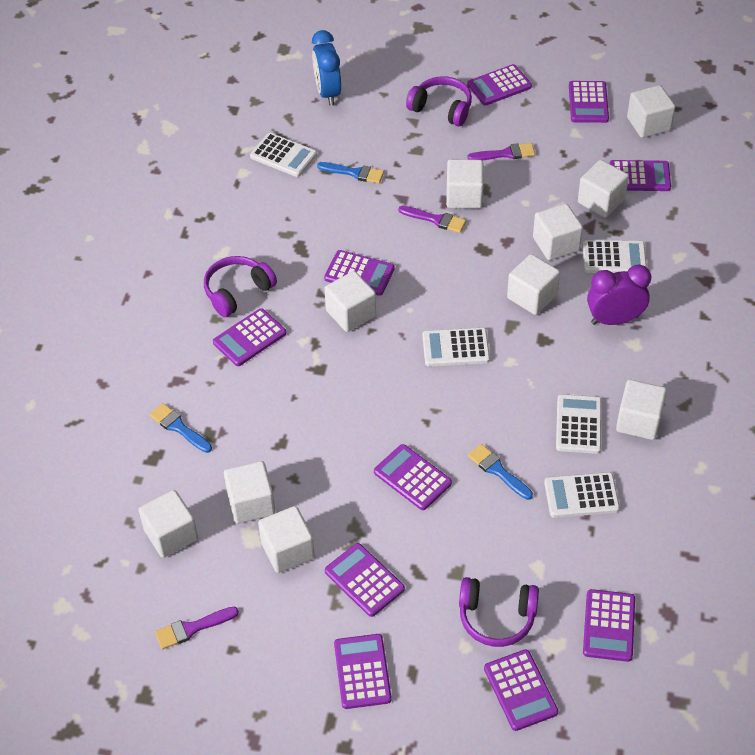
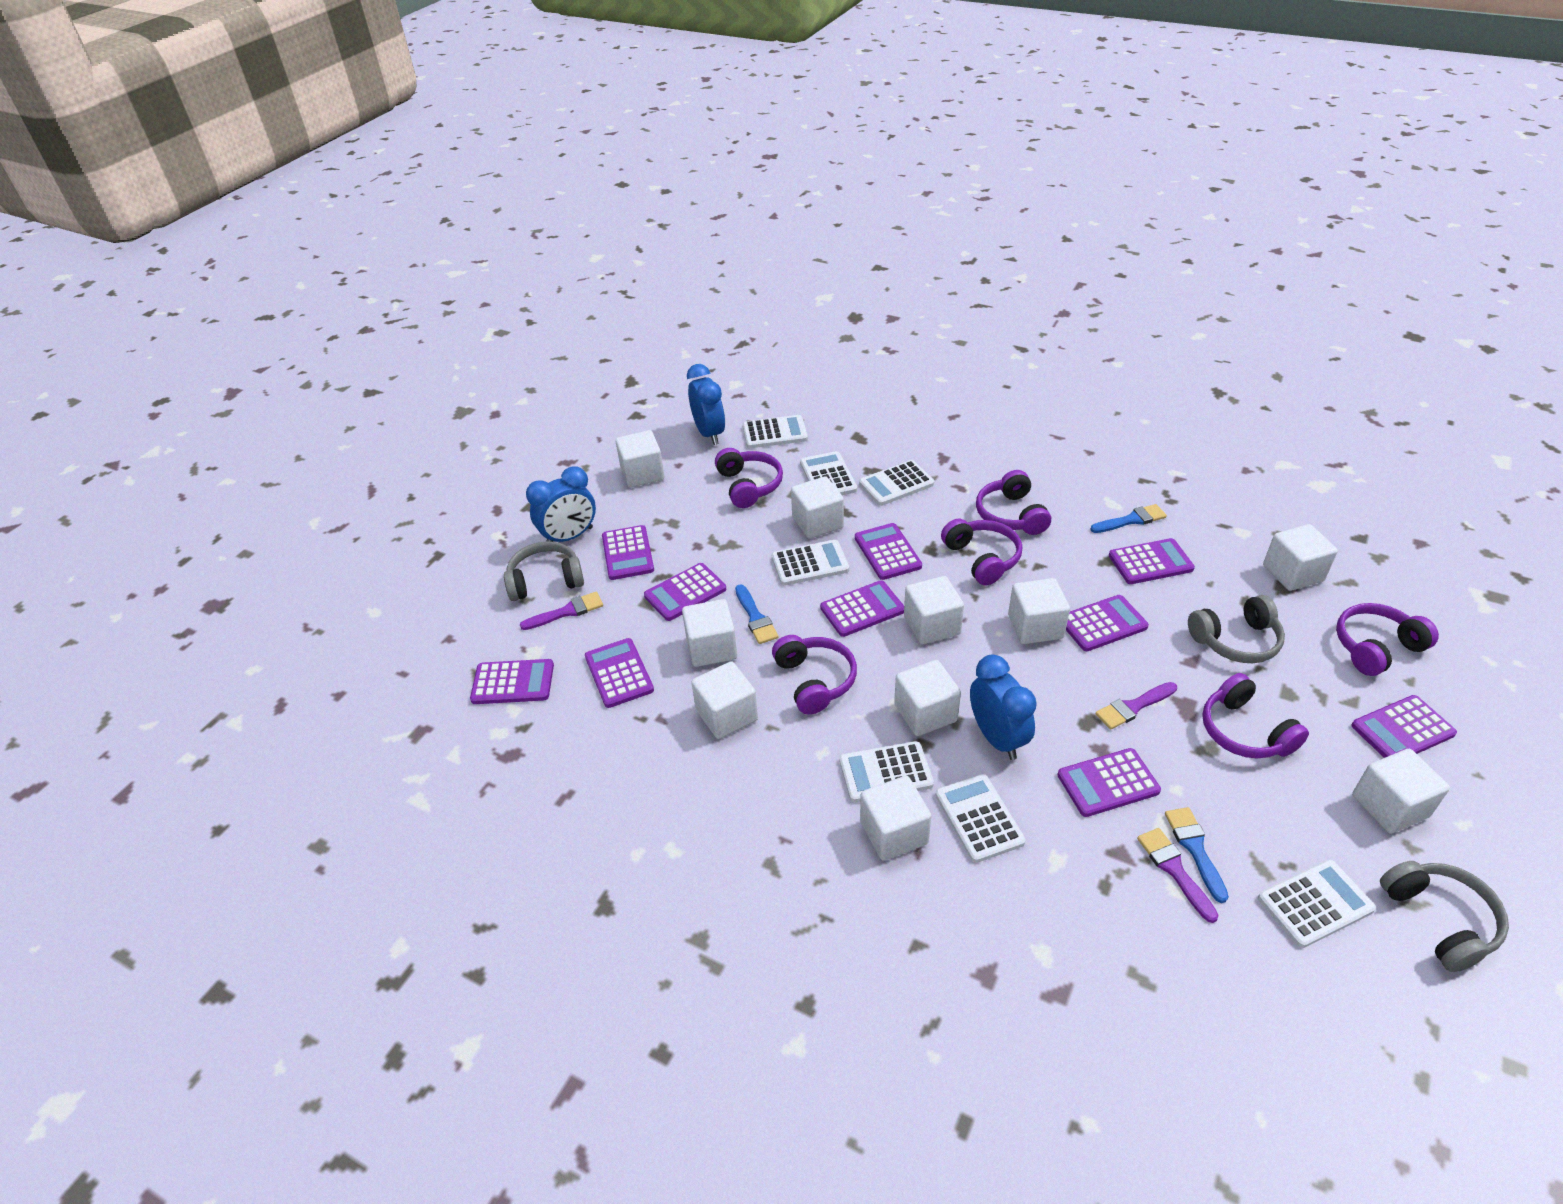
blue clock: 1 -> 3
grey headphones: 0 -> 3
purple clock: 1 -> 0
purple headphones: 3 -> 6
white calculator: 5 -> 7

